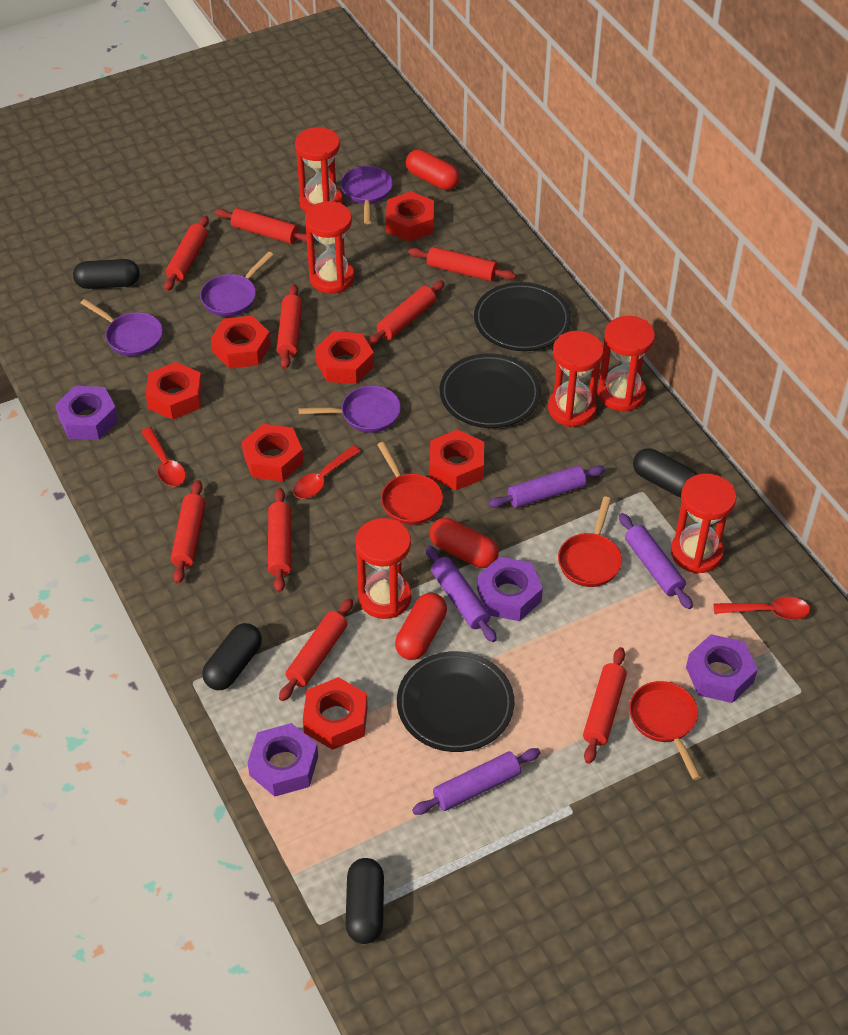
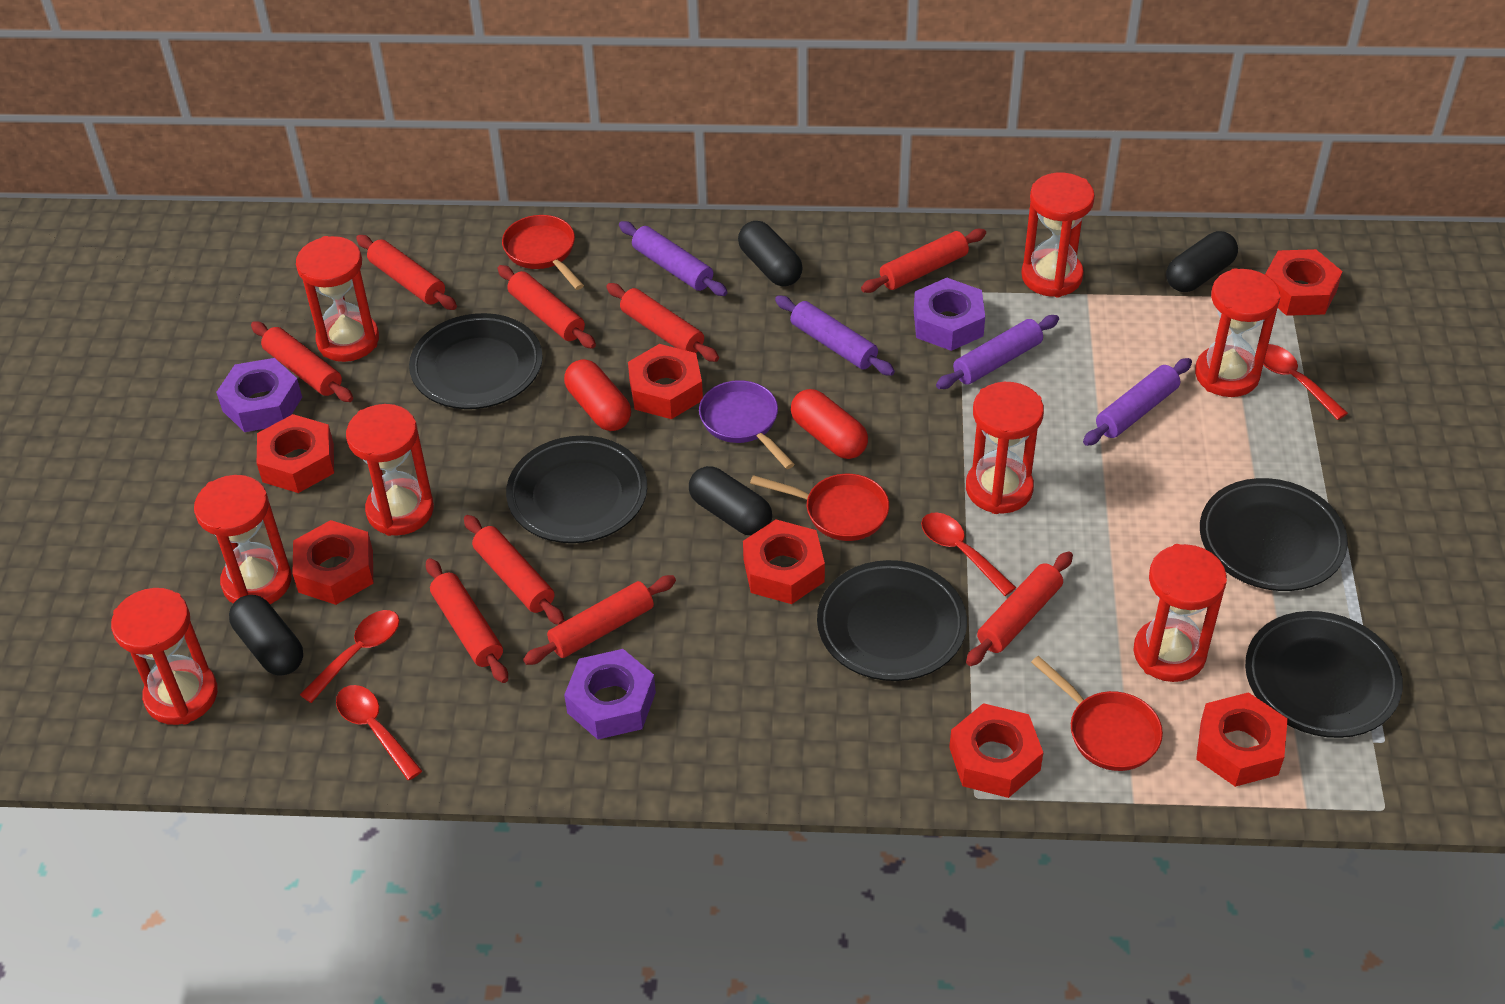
black plate: 3 -> 5
purple nut: 4 -> 3
purple pan: 4 -> 1
red capsule: 3 -> 2
red hourglass: 6 -> 8
red spoon: 3 -> 4

